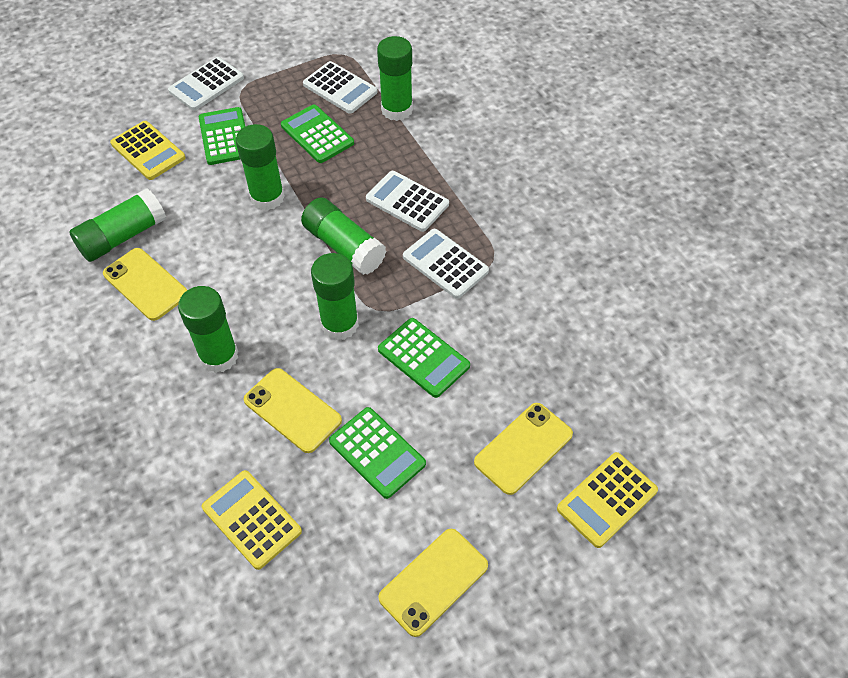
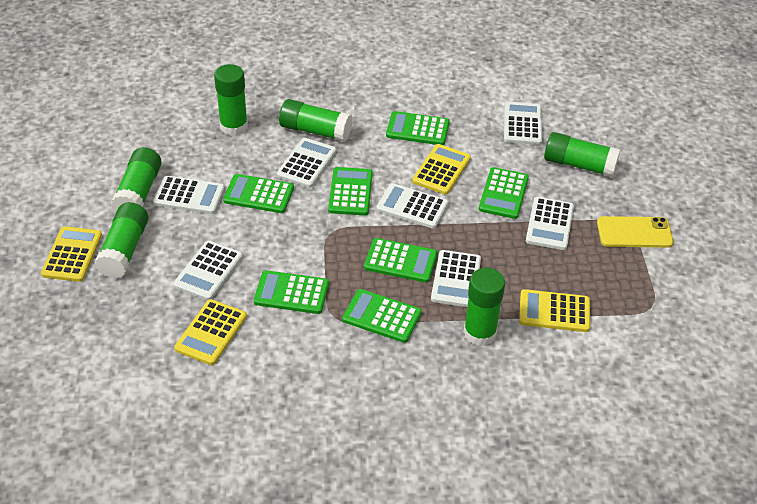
green calculator: 4 -> 7
white calculator: 4 -> 7
yellow calculator: 3 -> 4
yellow phone: 4 -> 1

